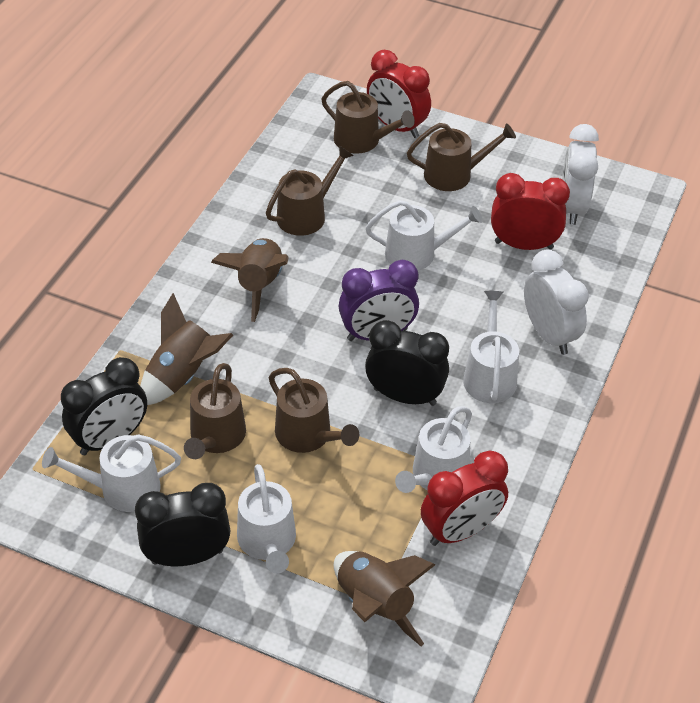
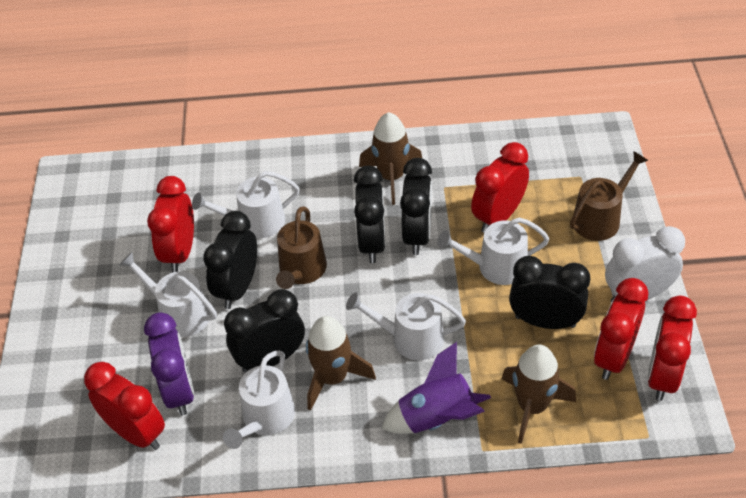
black clock: 3 -> 5
brown watering can: 5 -> 2
purple rocket: 0 -> 1
red clock: 3 -> 5
white clock: 2 -> 1

